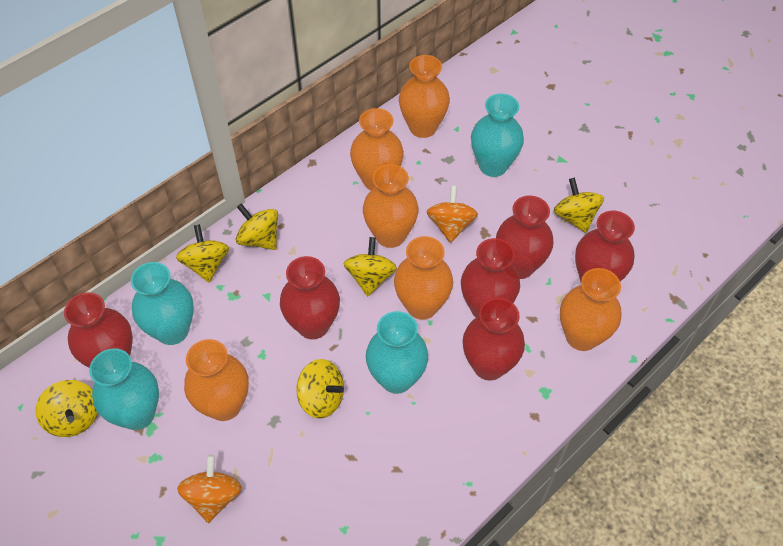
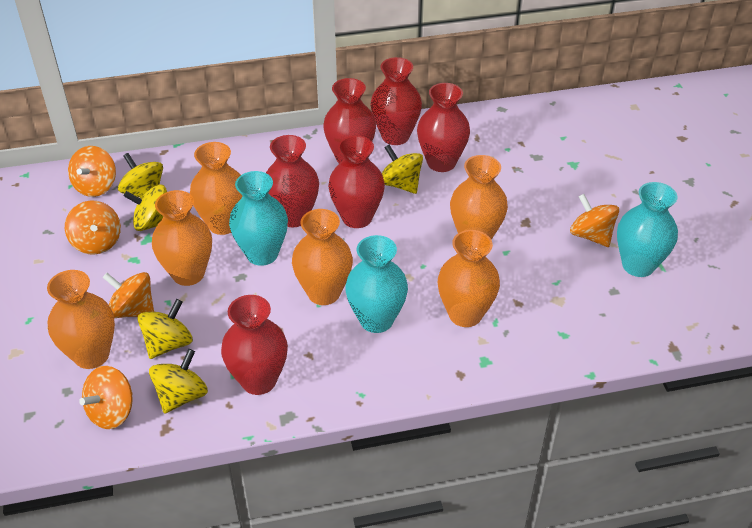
orange spinning top: 2 -> 5
turquoise vase: 4 -> 3
yellow spinning top: 6 -> 5

